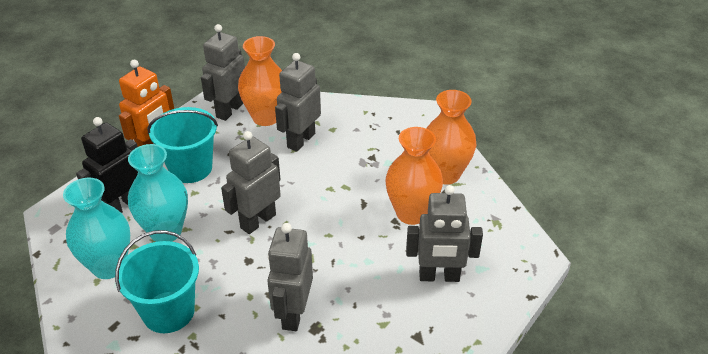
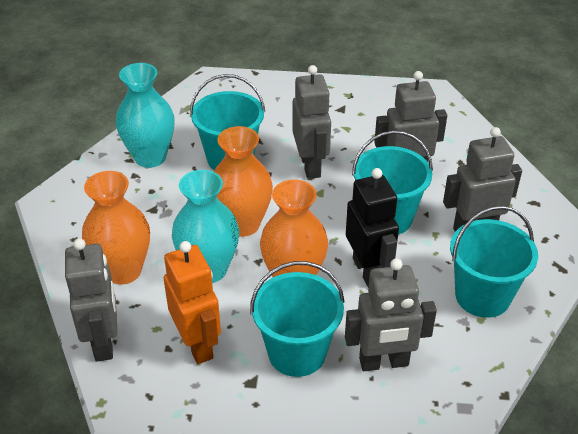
turquoise bucket: 2 -> 4

